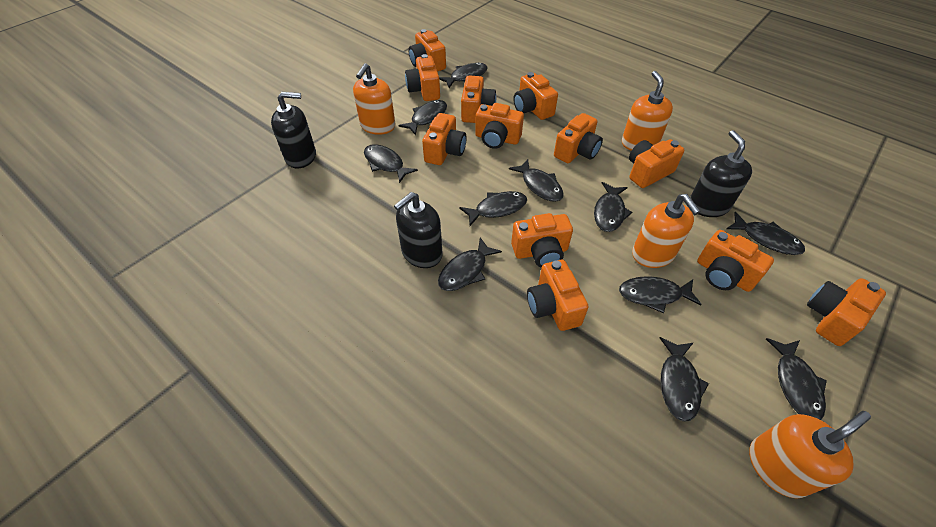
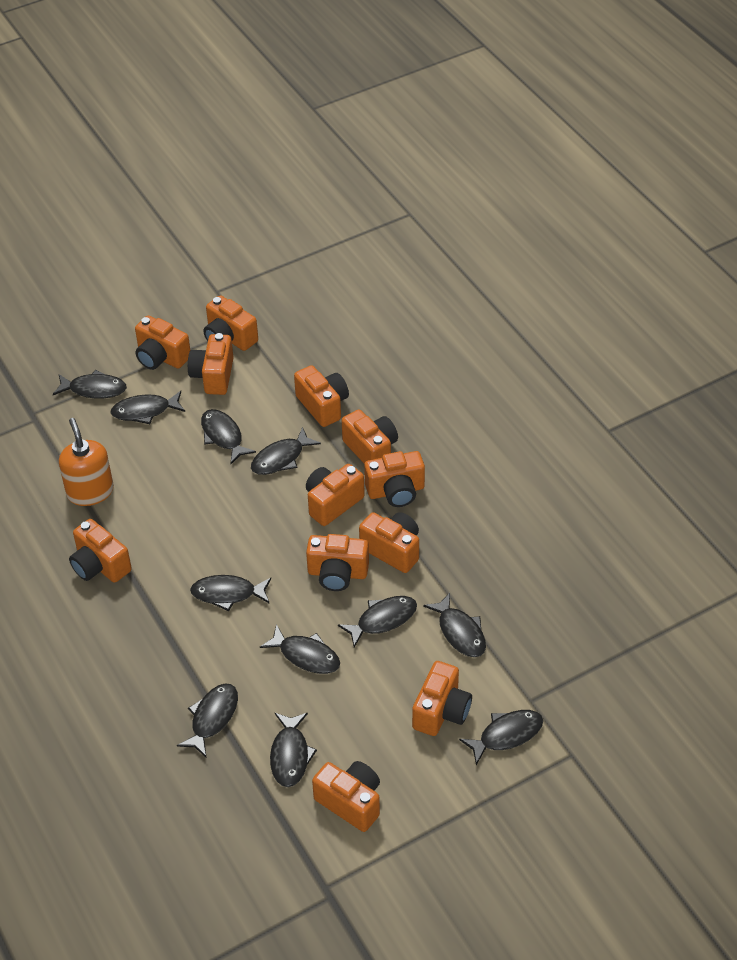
black soap dispenser: 3 -> 0
orange soap dispenser: 4 -> 1

